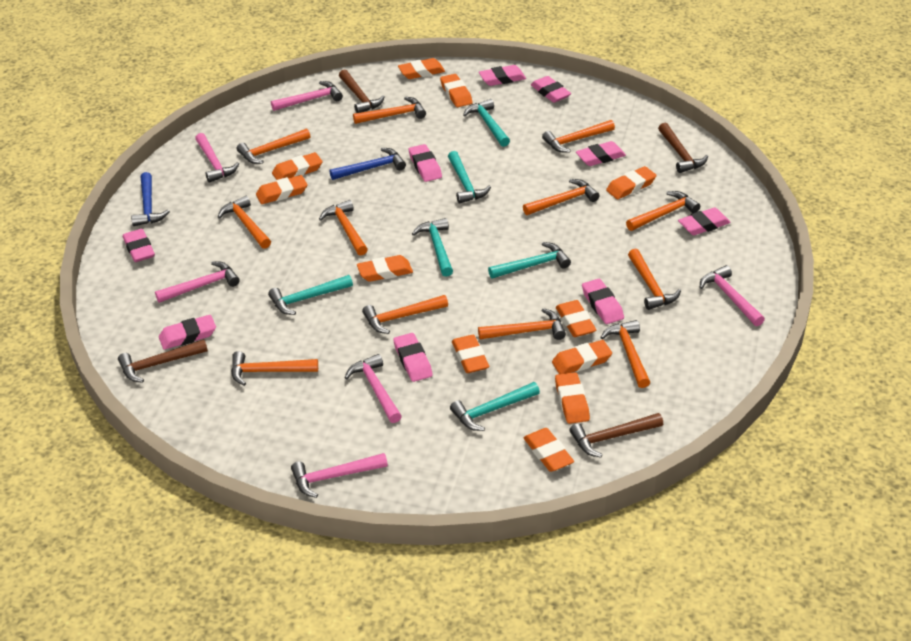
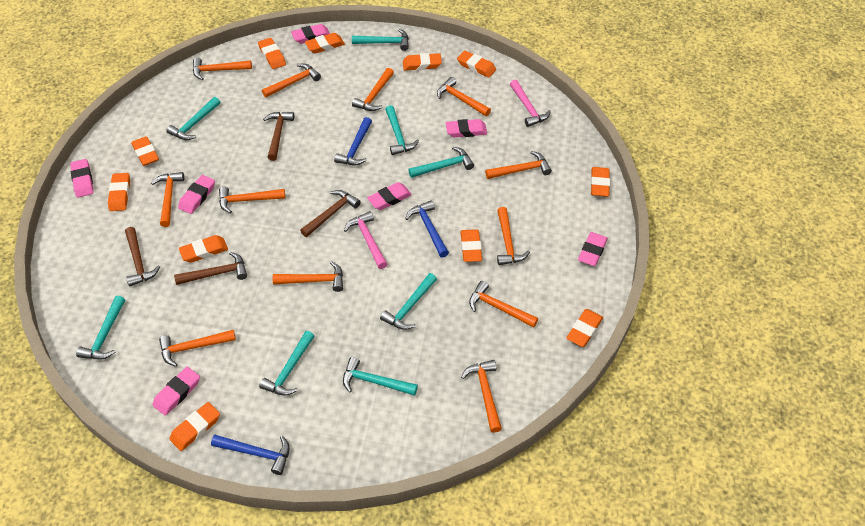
blue hammer: 2 -> 3
pink eraser: 9 -> 7
pink hammer: 6 -> 2
turquoise hammer: 6 -> 8

